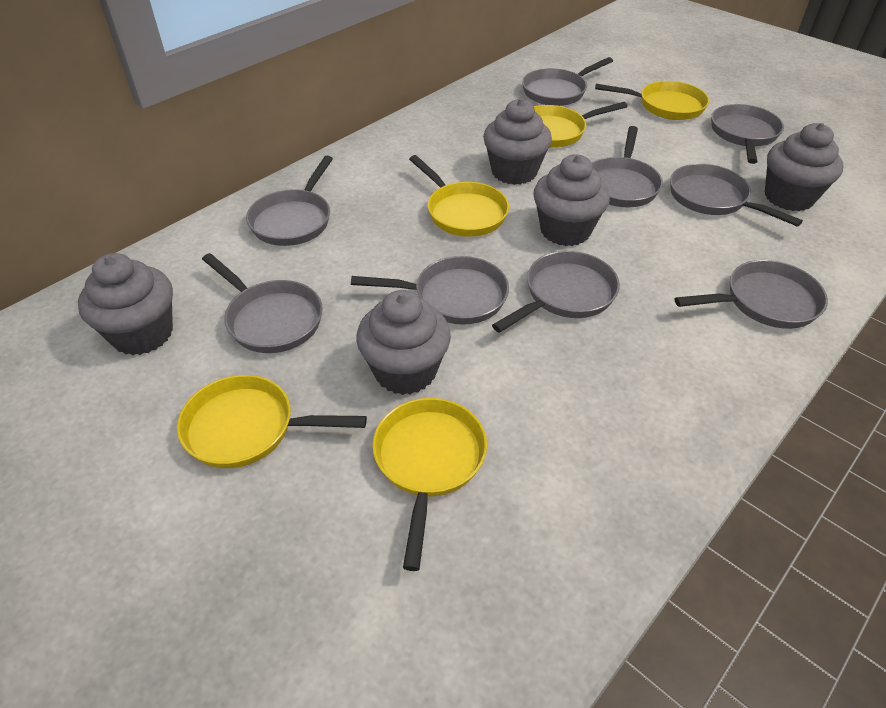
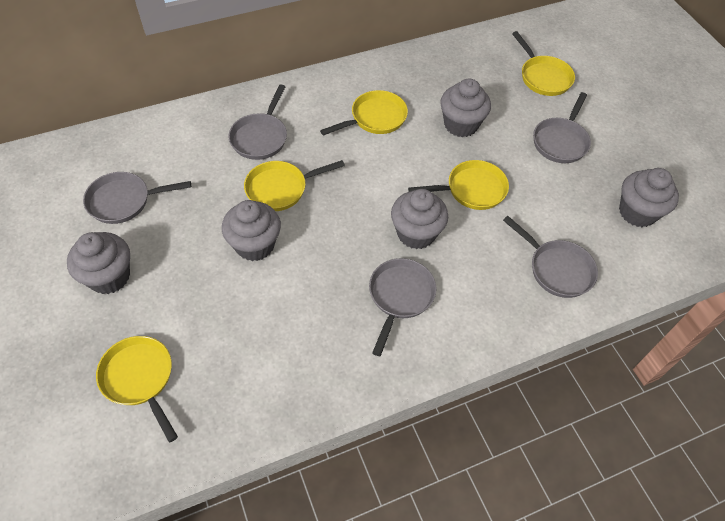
grey pan: 9 -> 5

